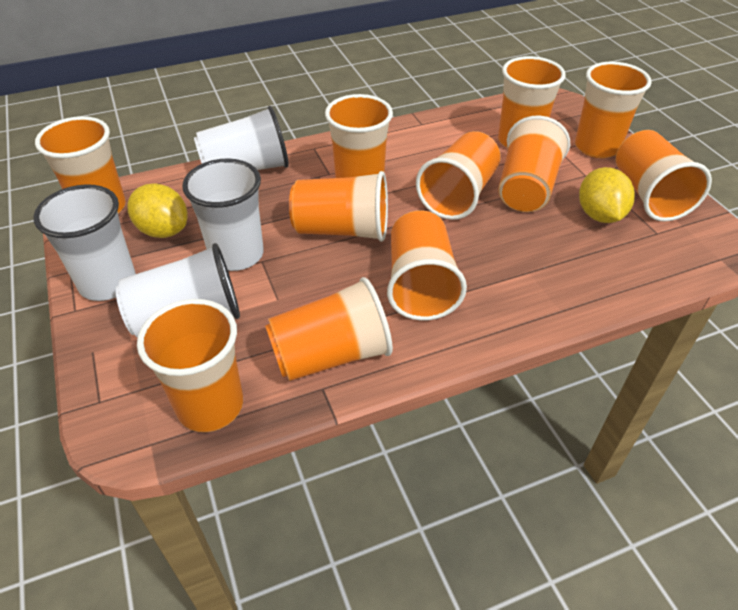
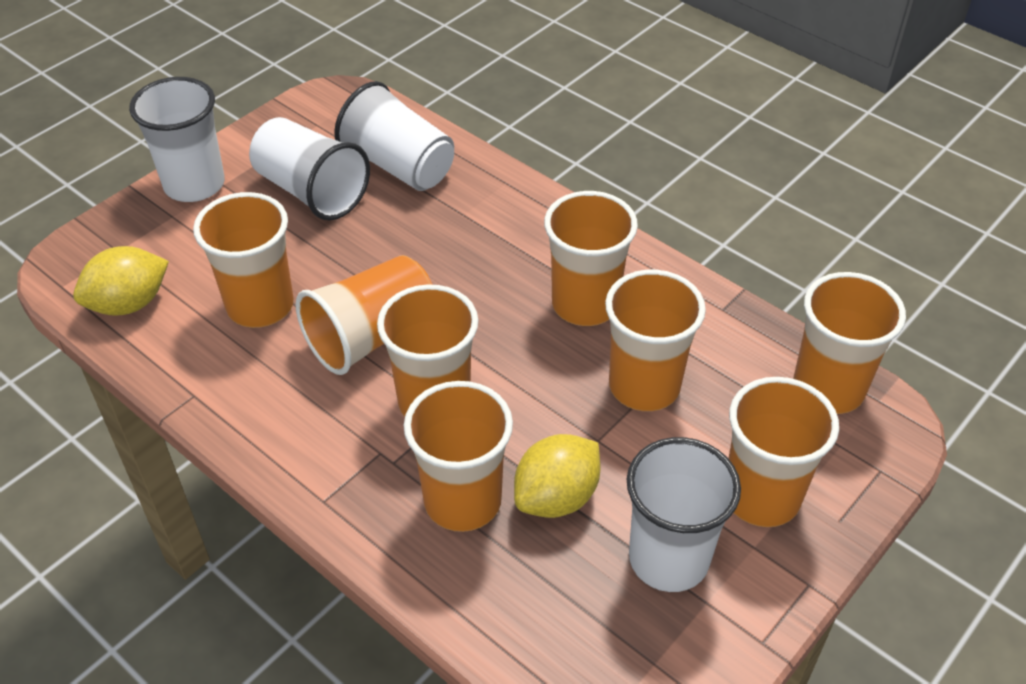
orange cup: 11 -> 8

